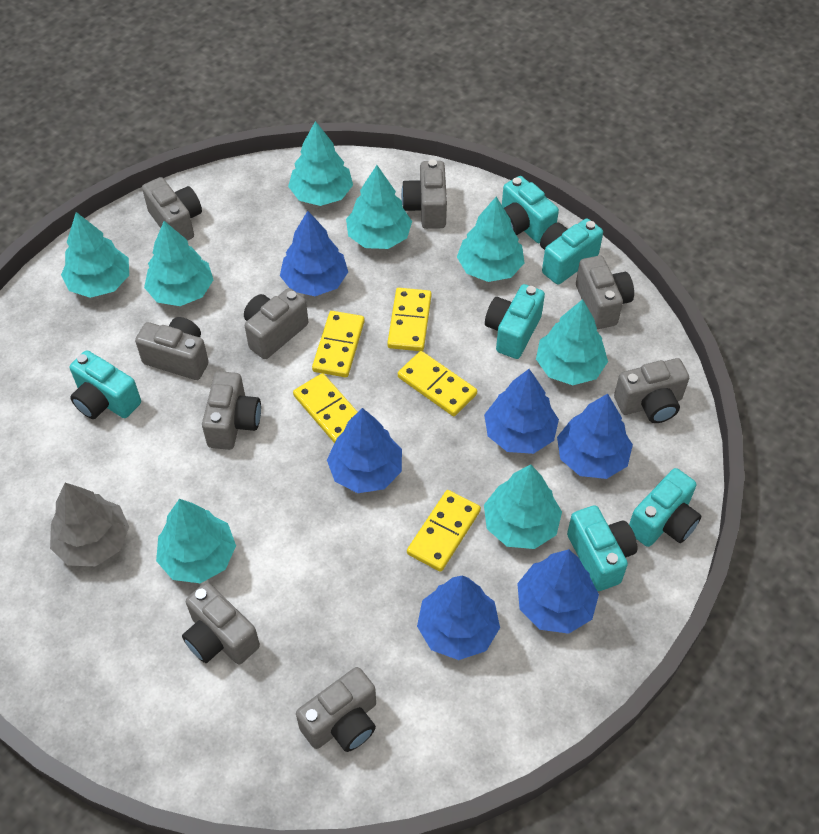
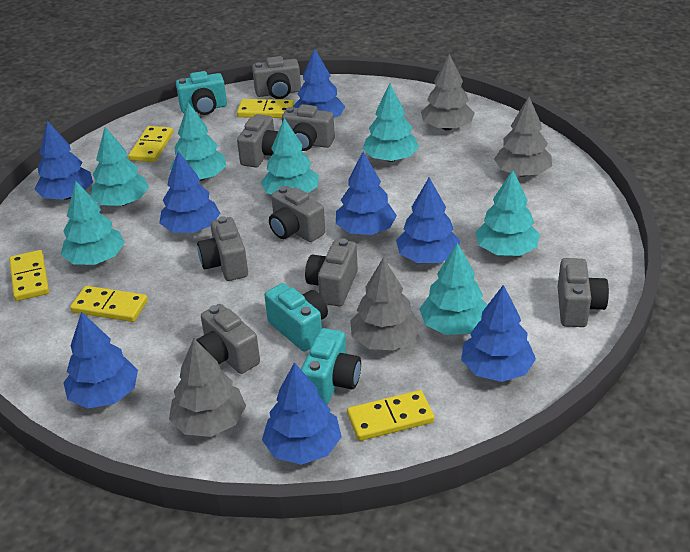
blue tree: 6 -> 8
grey camera: 9 -> 8
grey tree: 1 -> 4
turquoise camera: 6 -> 3
turquoise tree: 8 -> 7

